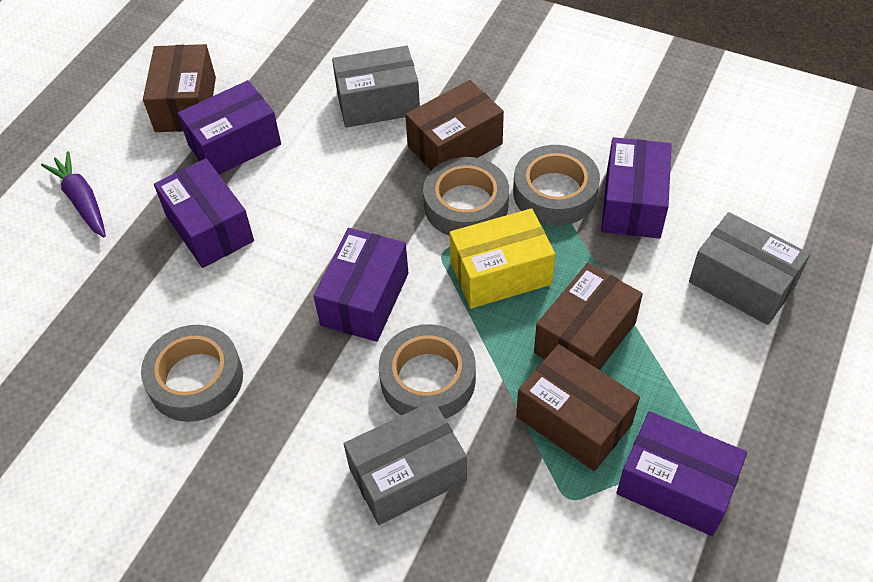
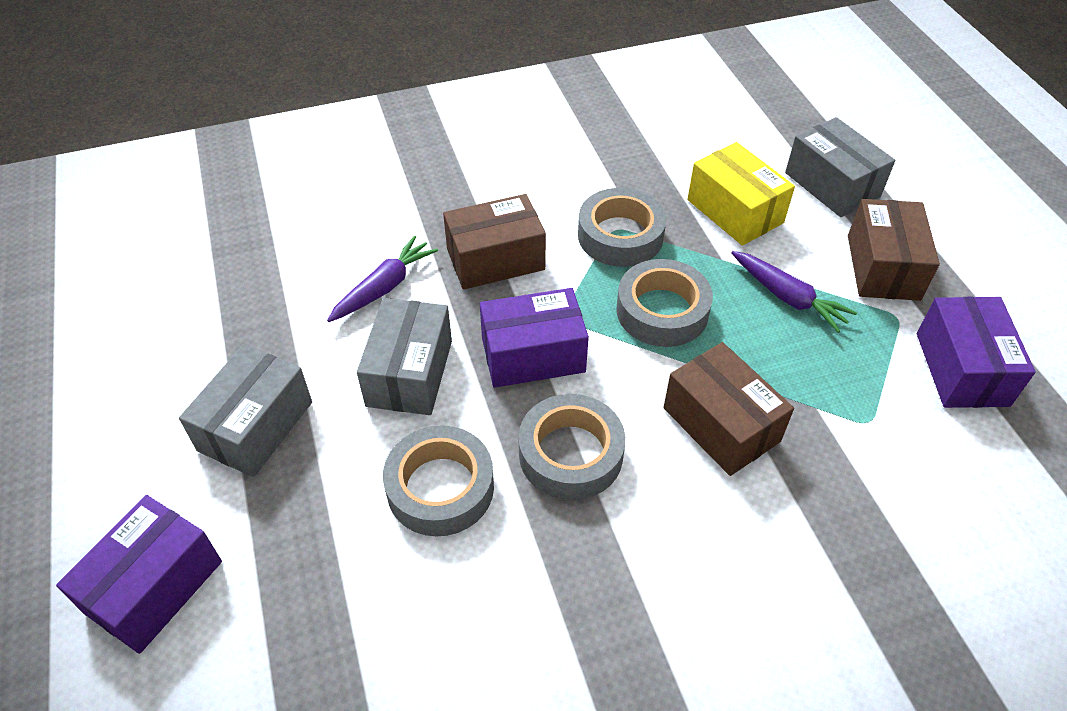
brown box: 4 -> 3
purple box: 5 -> 3
purple carrot: 1 -> 2

